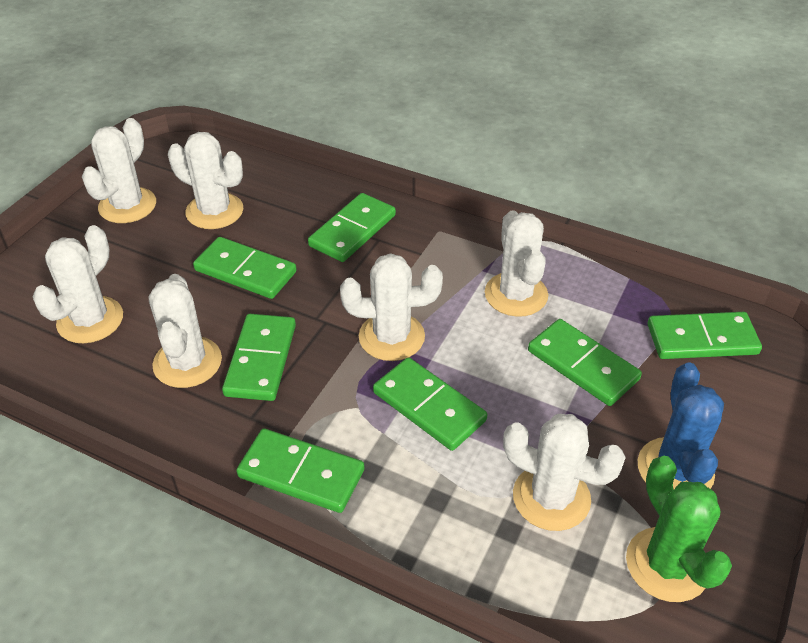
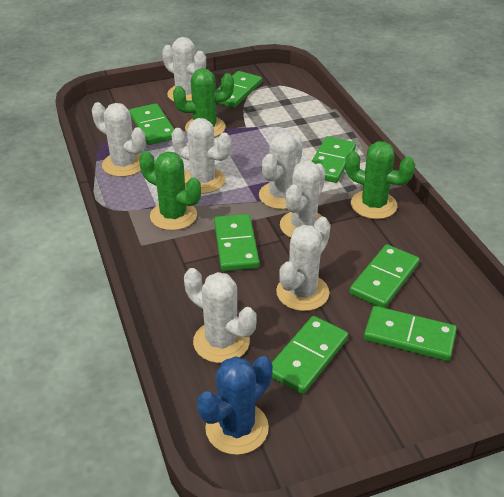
green cactus: 1 -> 3

